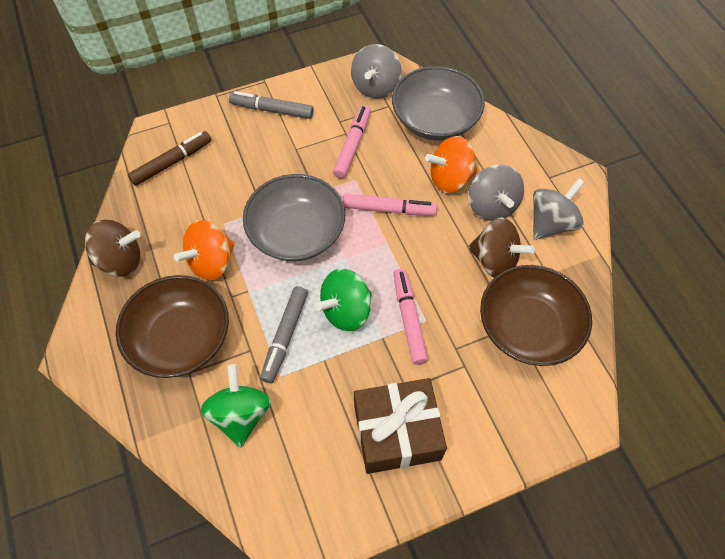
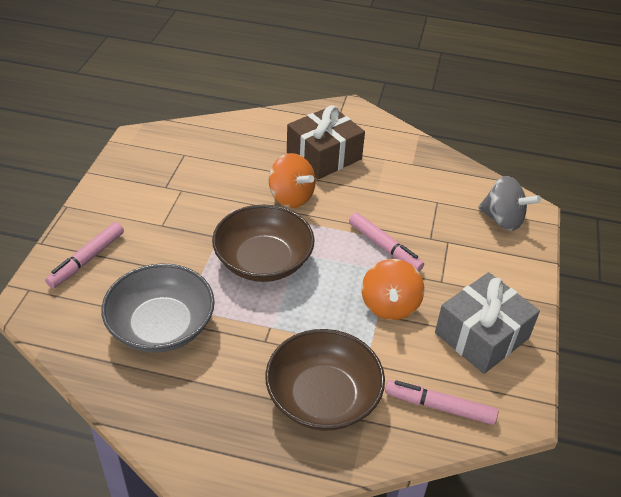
brown marker: 1 -> 0
brown spinning top: 2 -> 0
green spinning top: 2 -> 0
grey bowl: 2 -> 1
grey gift: 0 -> 1
grey marker: 2 -> 0
grey spinning top: 3 -> 1

